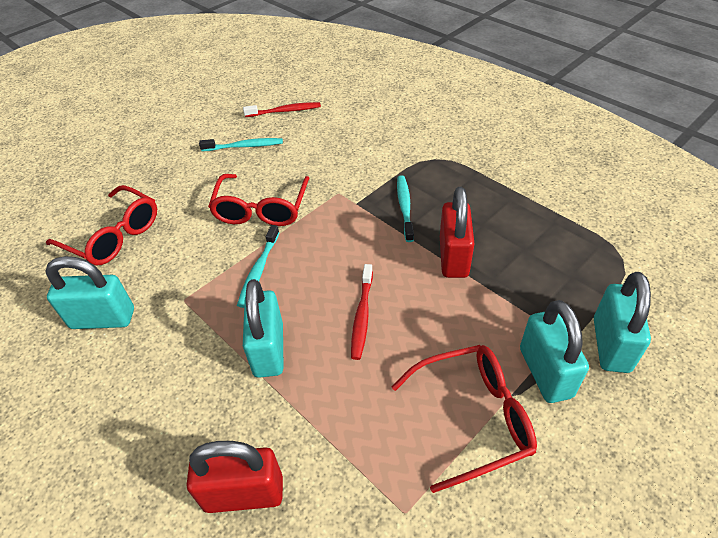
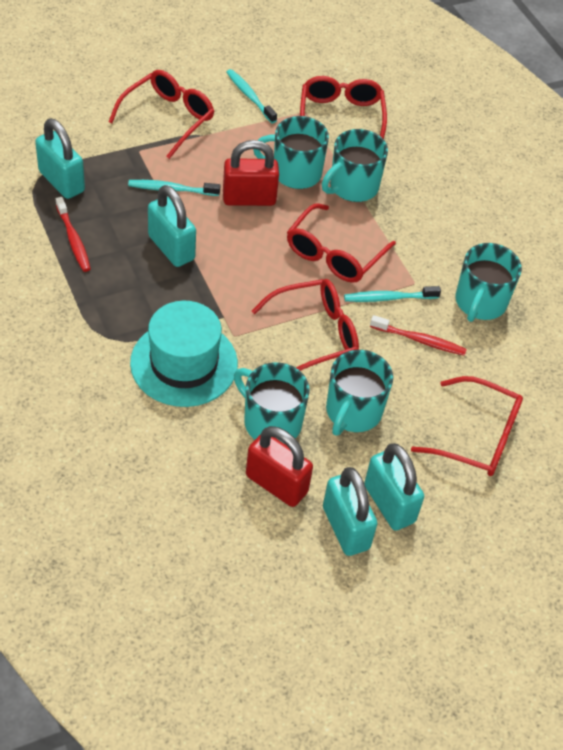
red glasses: 3 -> 5
turquoise hat: 0 -> 1
turquoise mug: 0 -> 5

